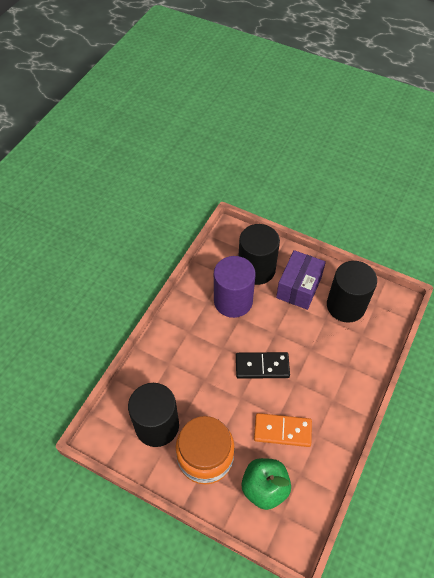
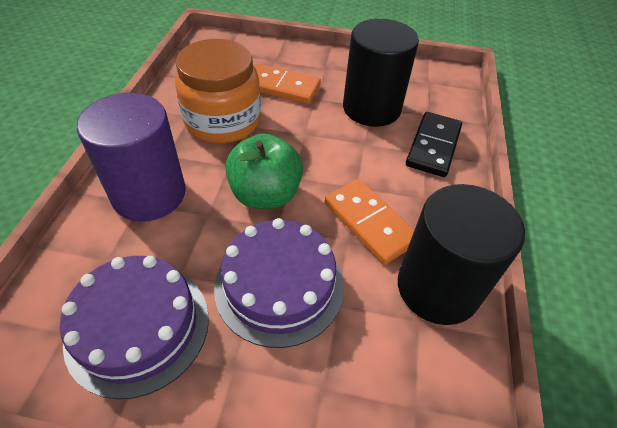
black cylinder: 3 -> 2
orange domino: 1 -> 2
purple box: 1 -> 0
purple cake: 0 -> 2

